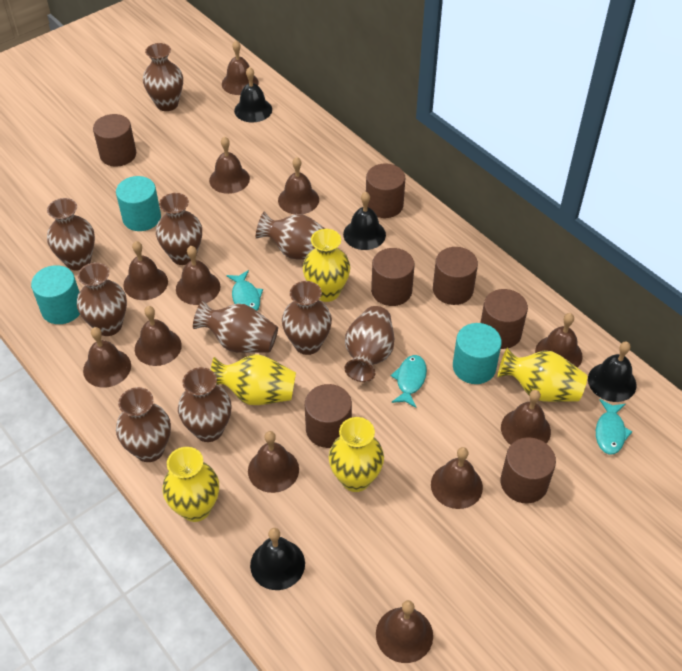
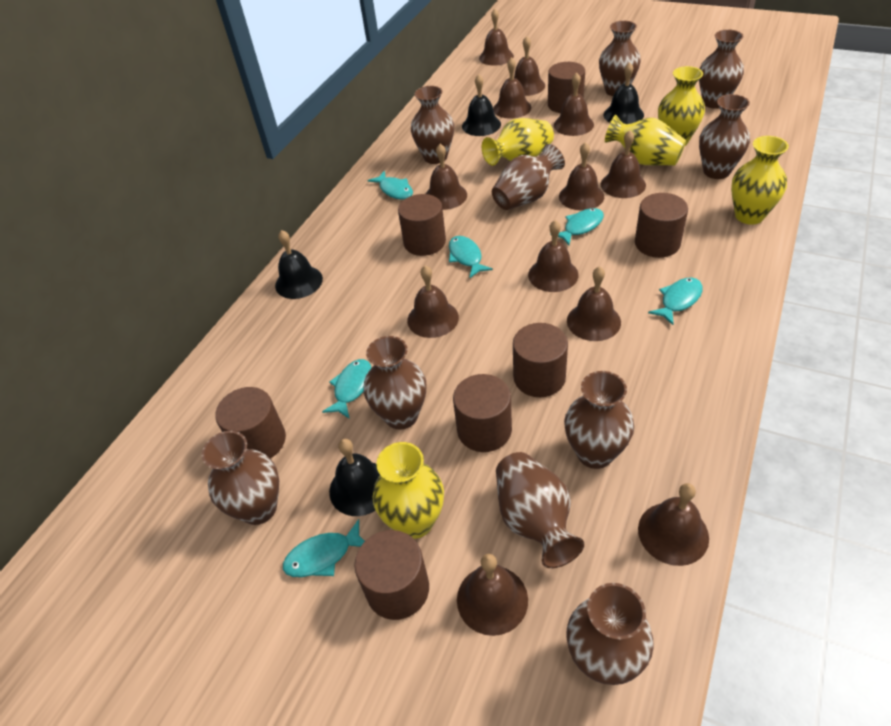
turquoise cylinder: 3 -> 0
turquoise fish: 3 -> 6

